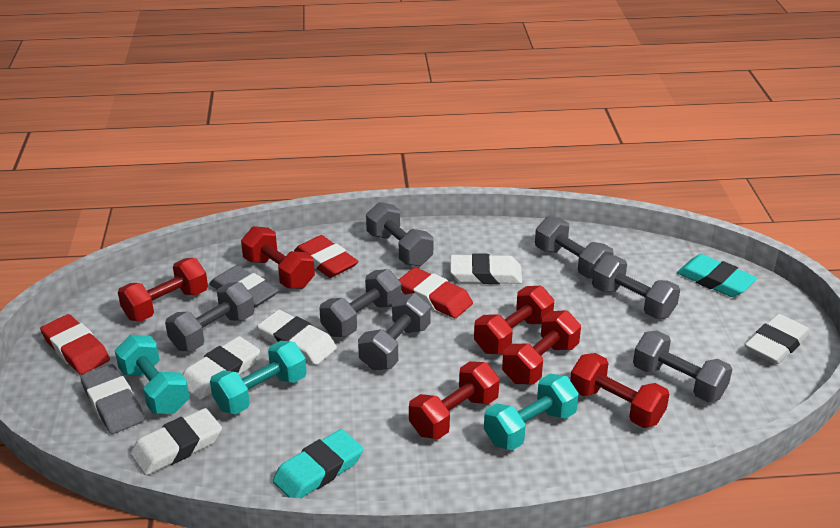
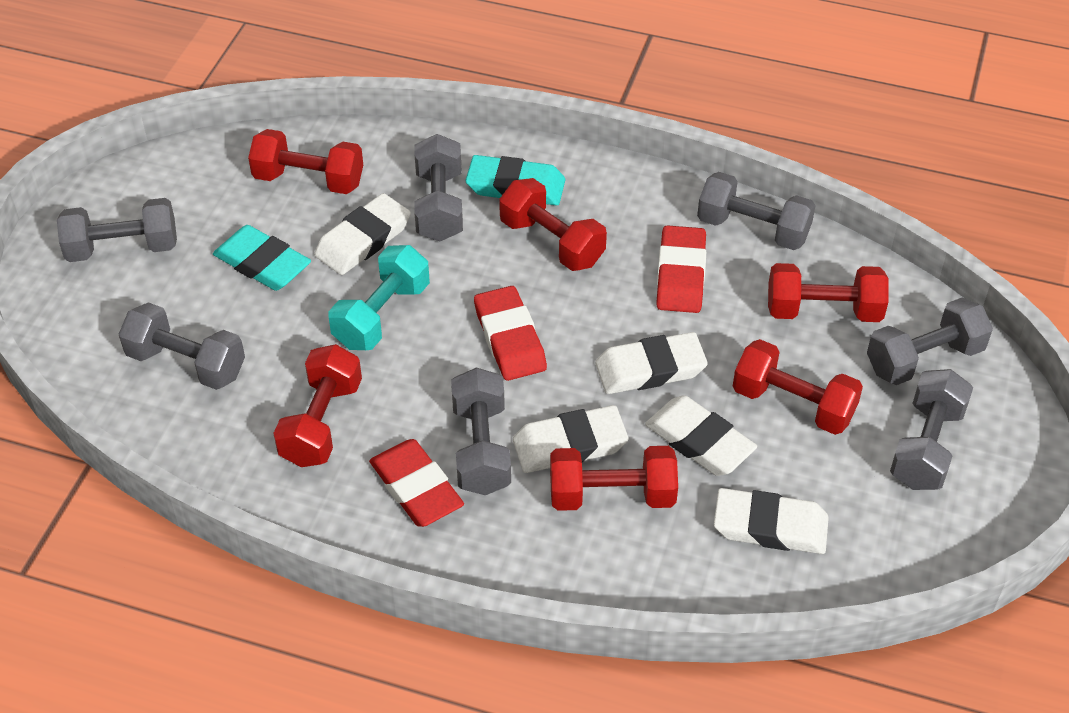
grey eraser: 2 -> 0
turquoise dumbbell: 3 -> 1

